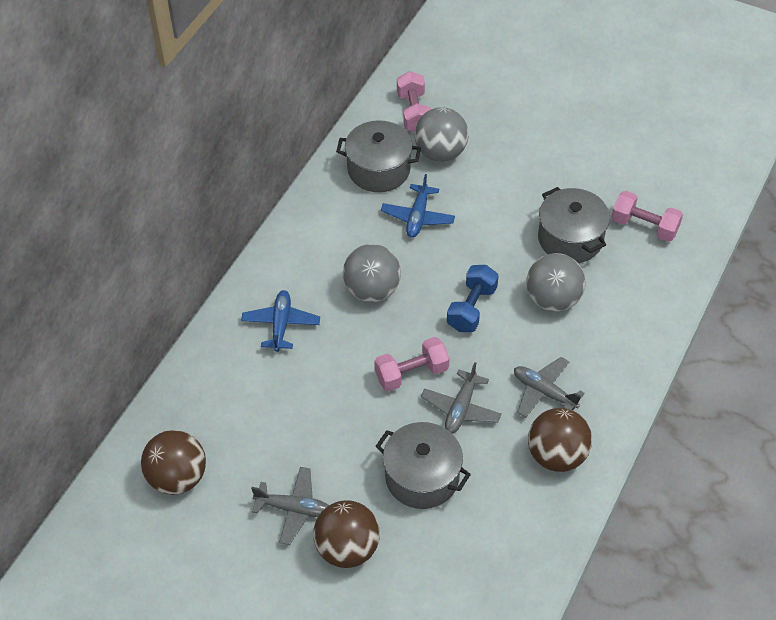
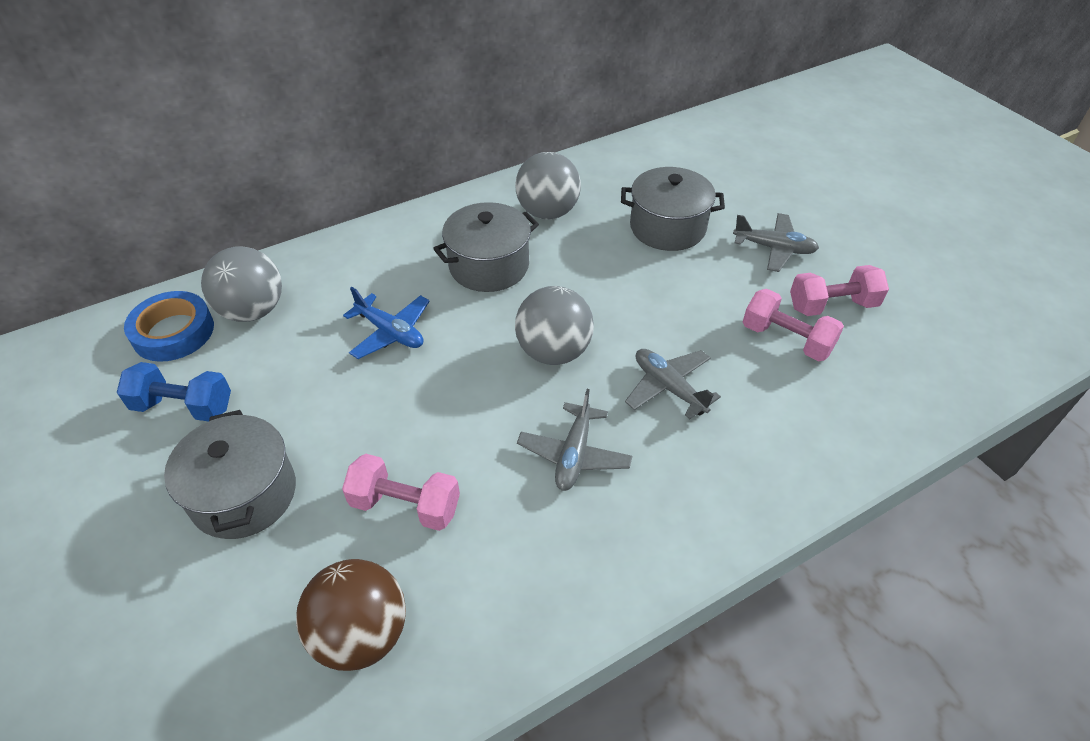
blue plane: 2 -> 1
blue tape: 0 -> 1
brown ball: 3 -> 1

